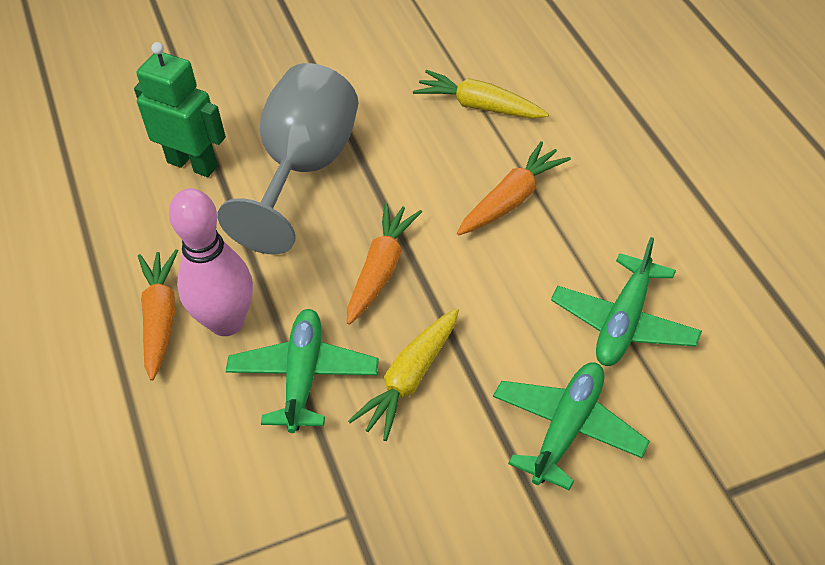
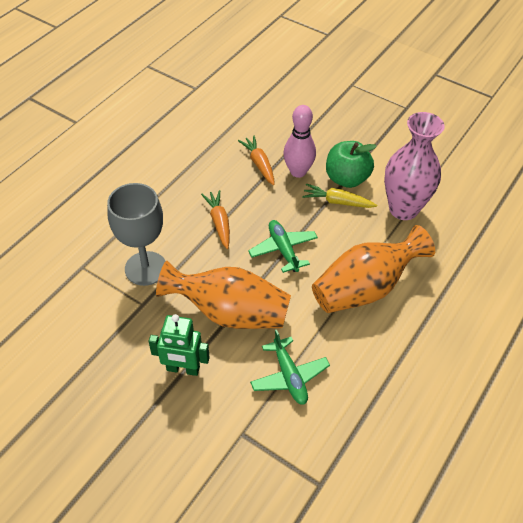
green apple: 0 -> 1
green plane: 3 -> 2
orange carrot: 3 -> 2
orange vase: 0 -> 2
pink vase: 0 -> 1
yellow carrot: 2 -> 1

